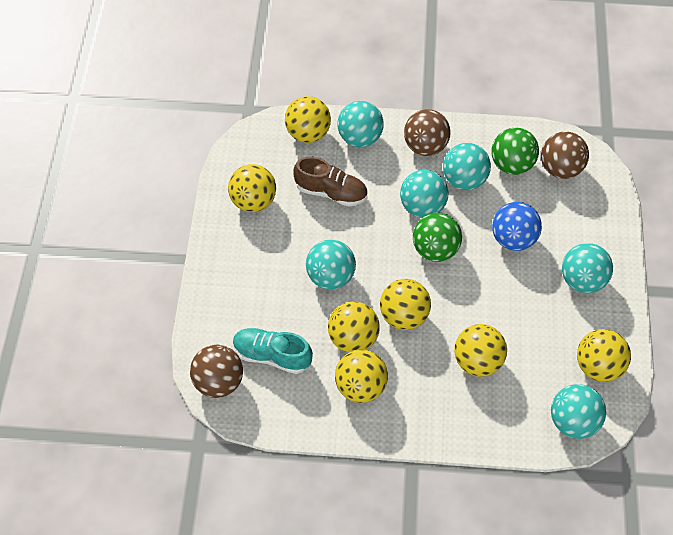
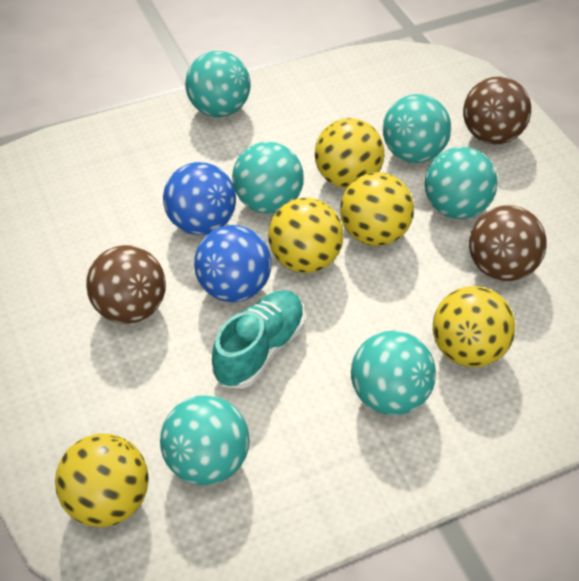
blue ball: 1 -> 2
brown shoe: 1 -> 0
green ball: 2 -> 0
yellow ball: 7 -> 5

